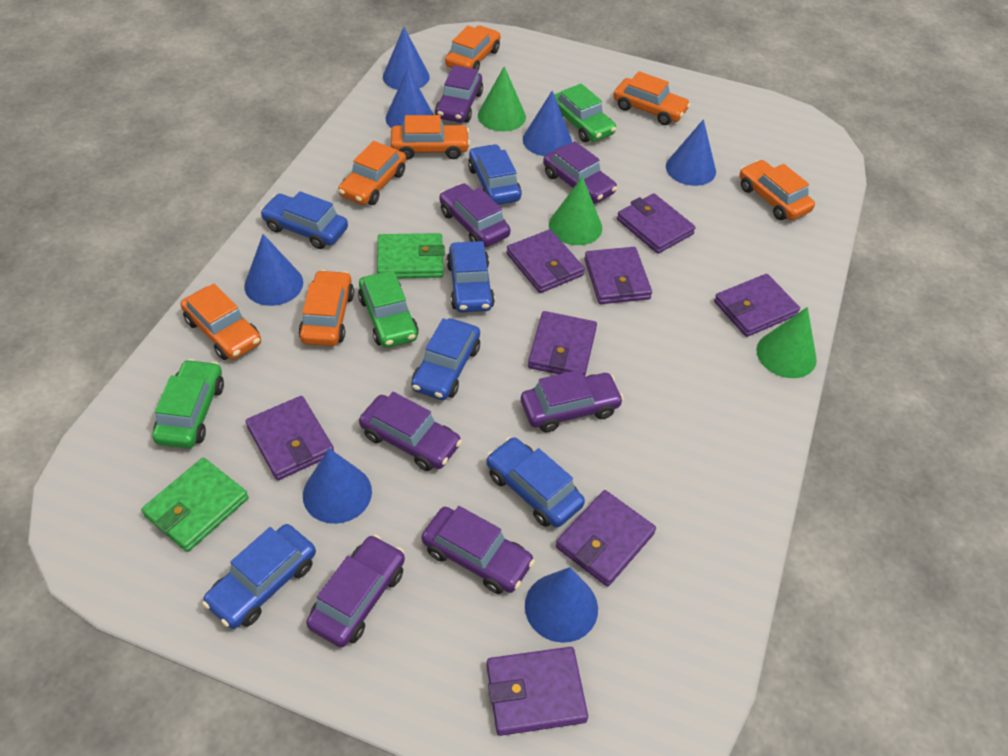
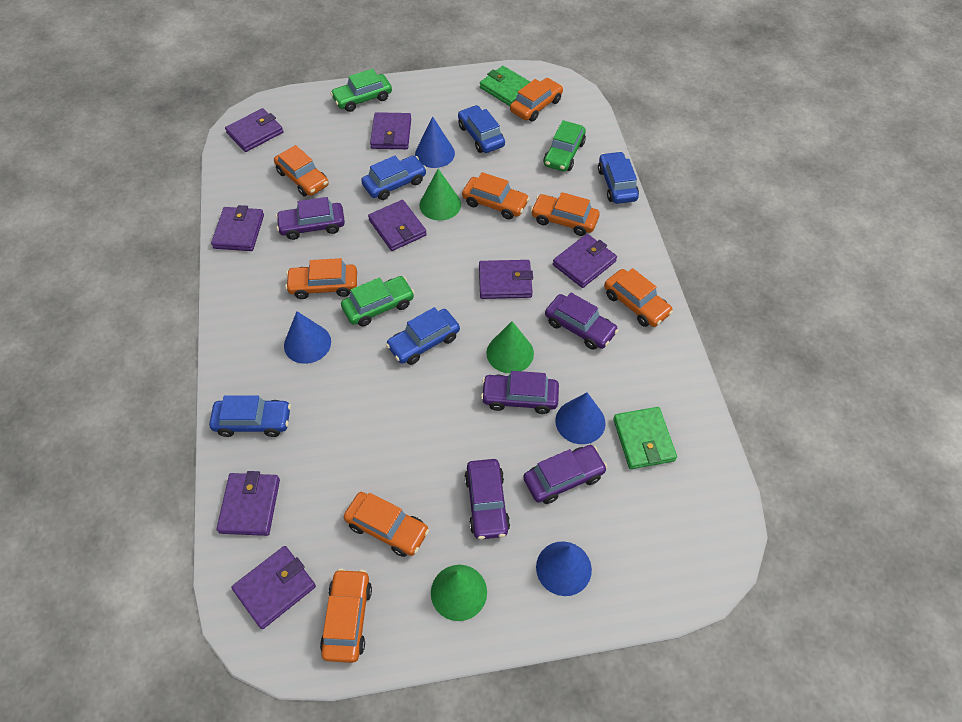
blue car: 6 -> 5
blue cone: 7 -> 4
orange car: 7 -> 8
purple car: 7 -> 5

